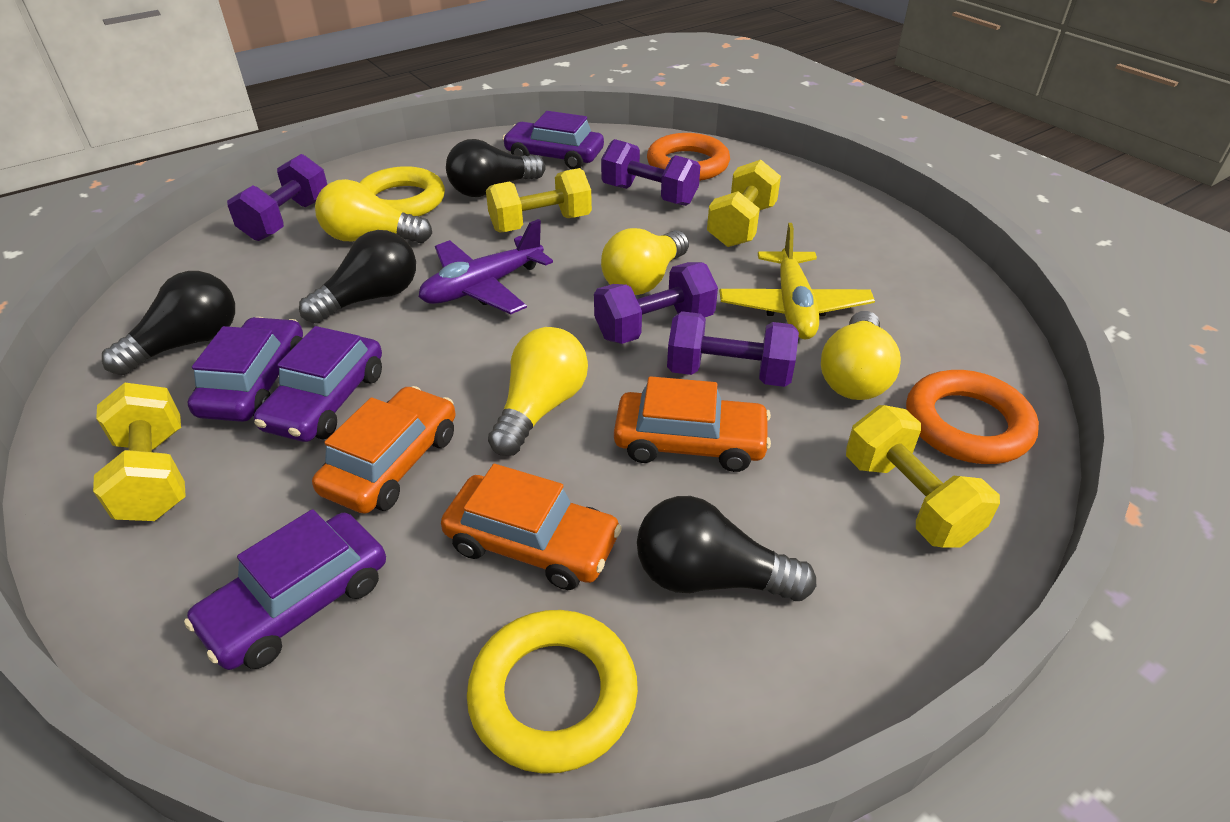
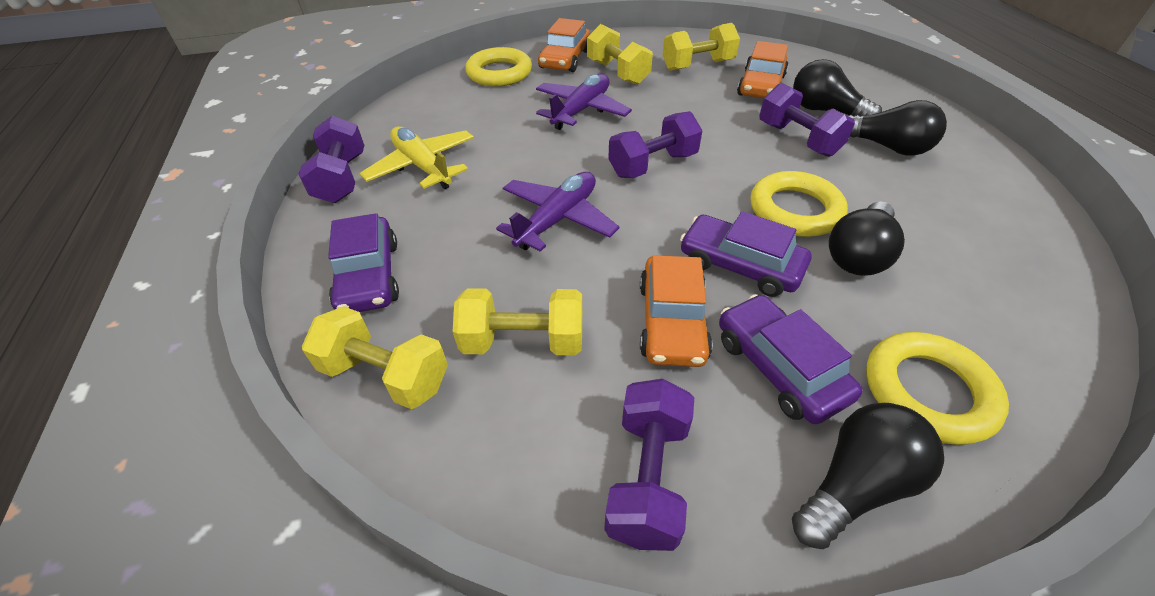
orange ring: 2 -> 0
purple car: 4 -> 3
purple plane: 1 -> 2
yellow light bulb: 4 -> 0
yellow ring: 2 -> 3

